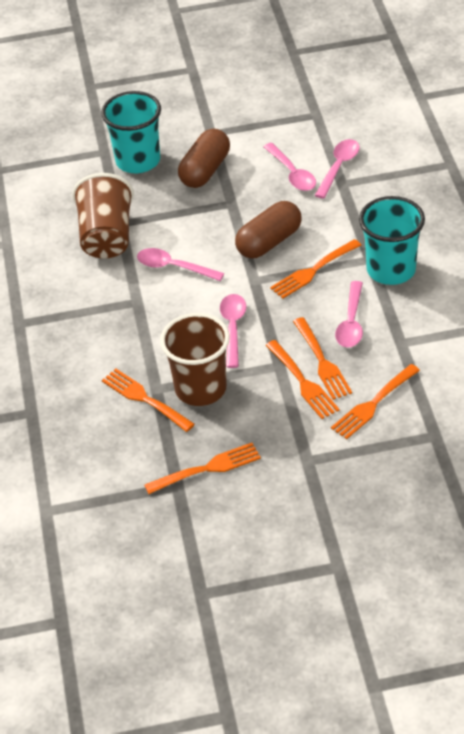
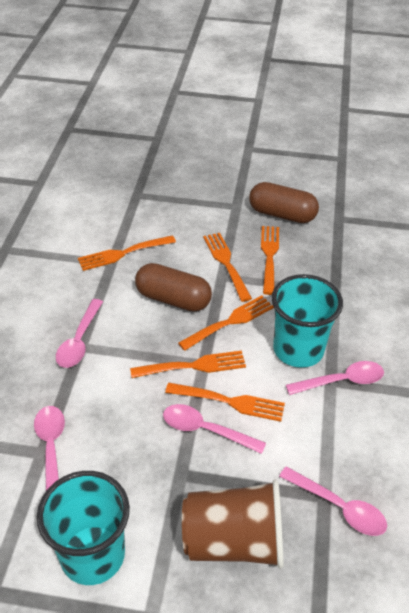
brown cup: 2 -> 1

